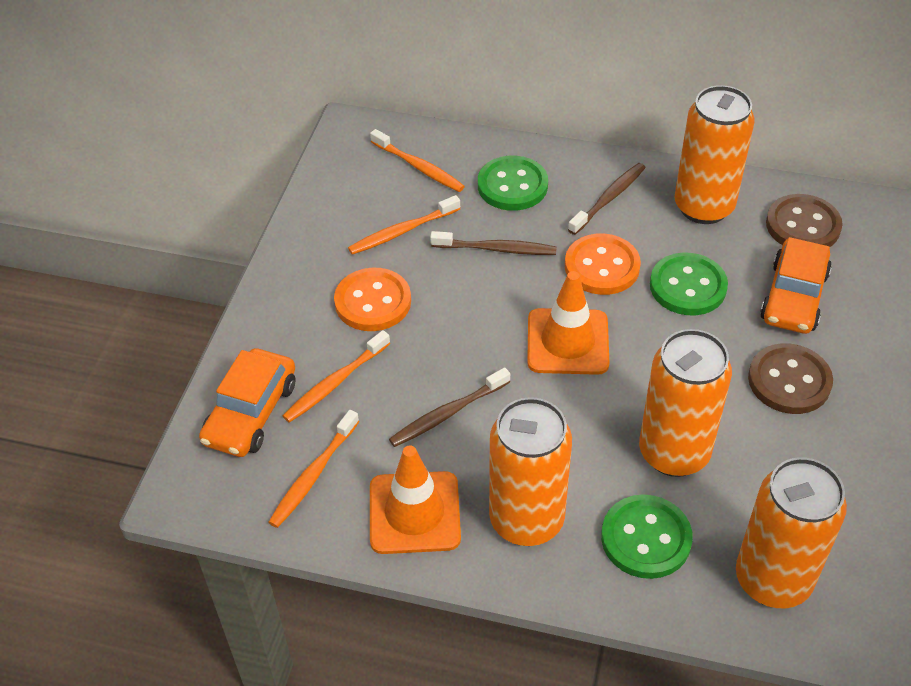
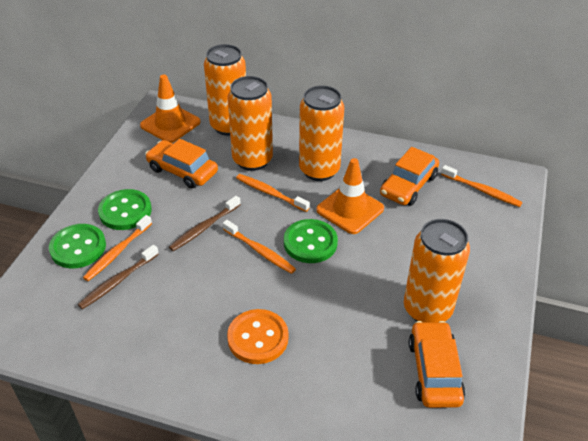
brown button: 2 -> 0
brown toothbrush: 3 -> 2
orange button: 2 -> 1
orange car: 2 -> 3

